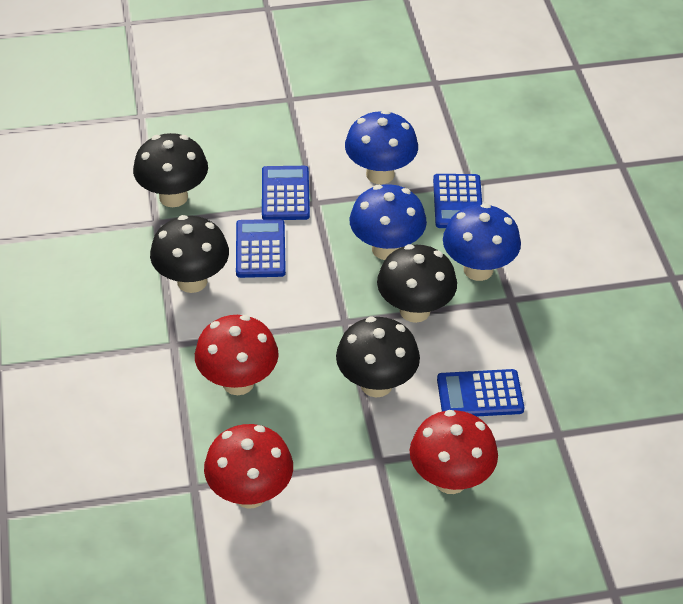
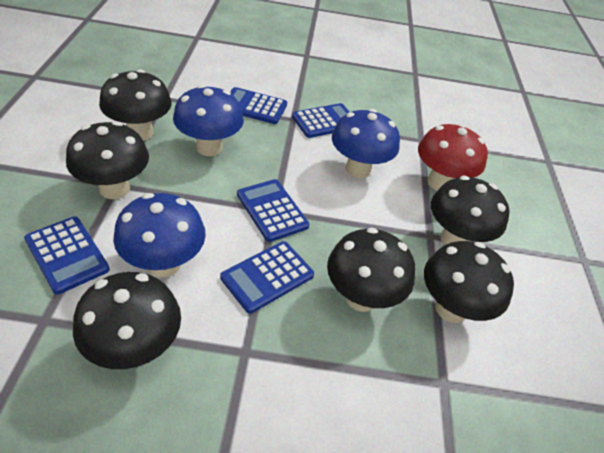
black mushroom: 4 -> 6
blue calculator: 4 -> 5
red mushroom: 3 -> 1

